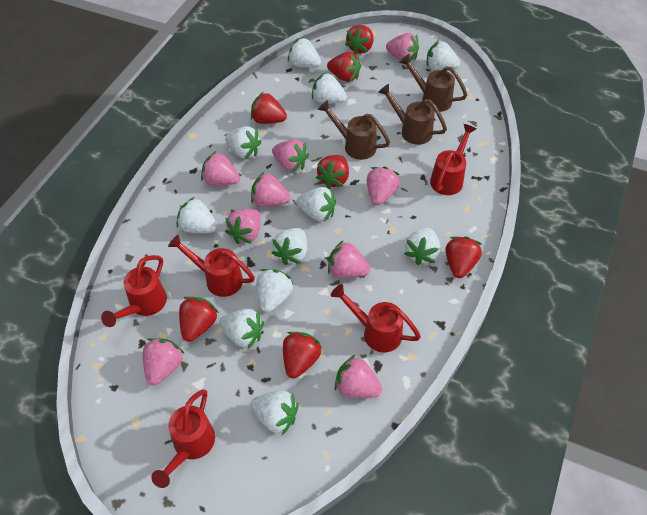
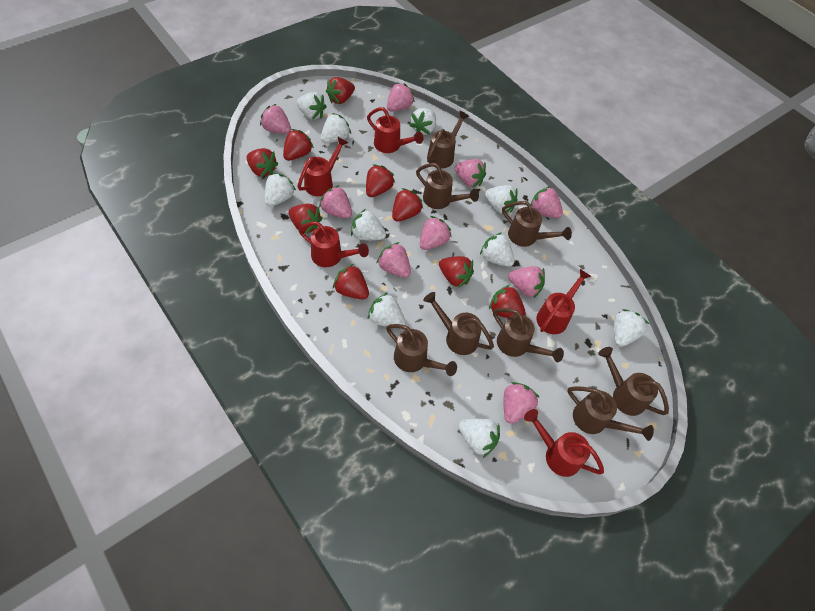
brown watering can: 3 -> 8
red strawberry: 7 -> 9
white strawberry: 11 -> 10

